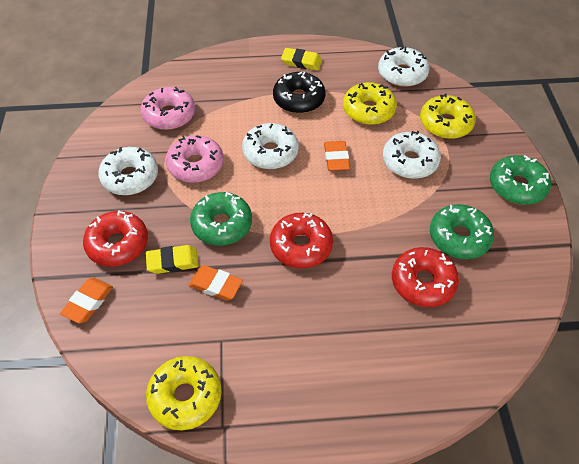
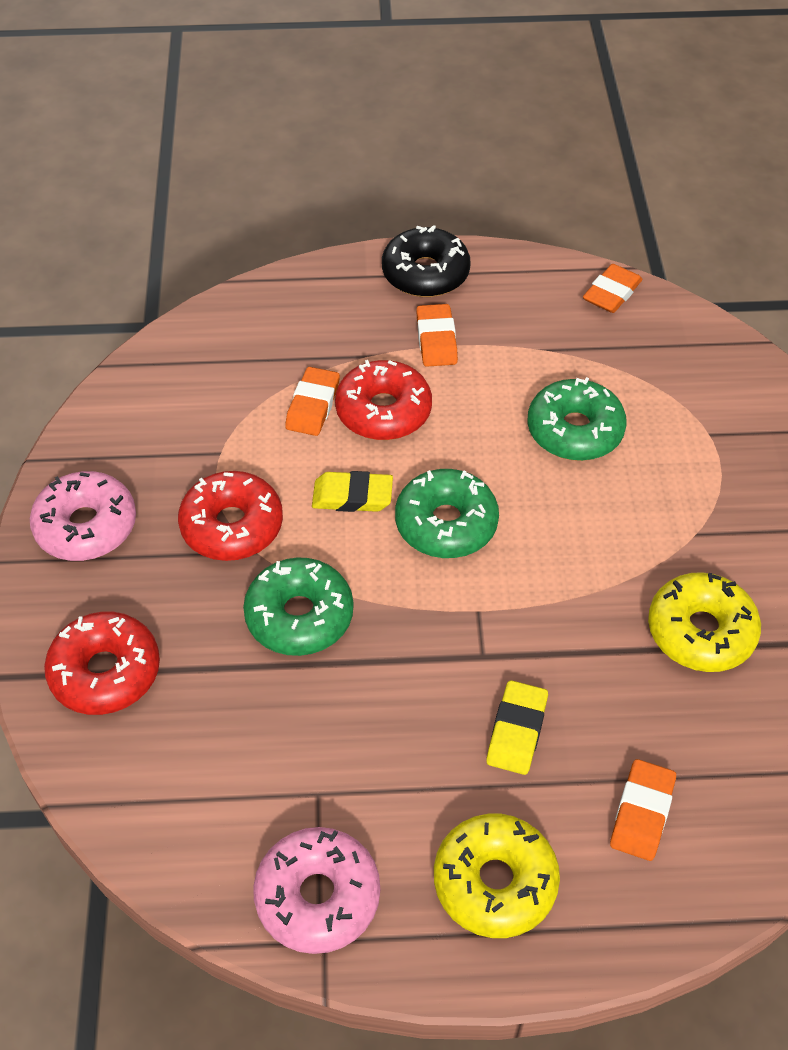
orange eraser: 3 -> 4
white donut: 4 -> 0
yellow donut: 3 -> 2

